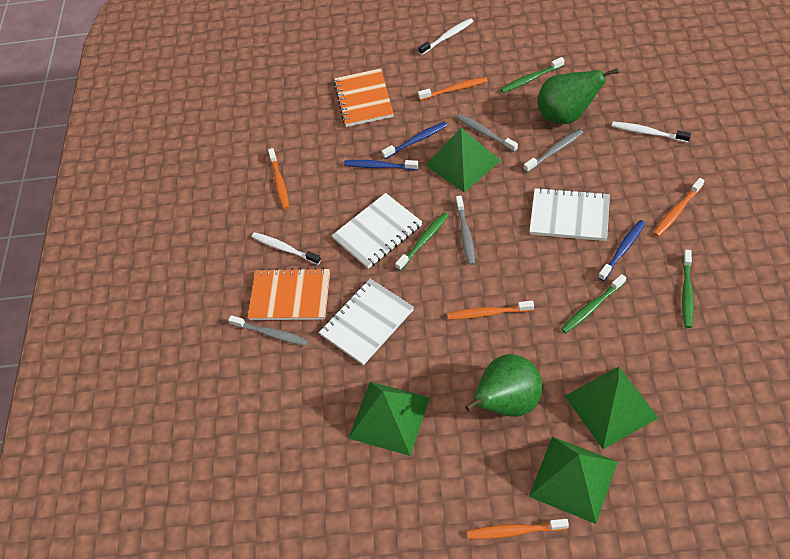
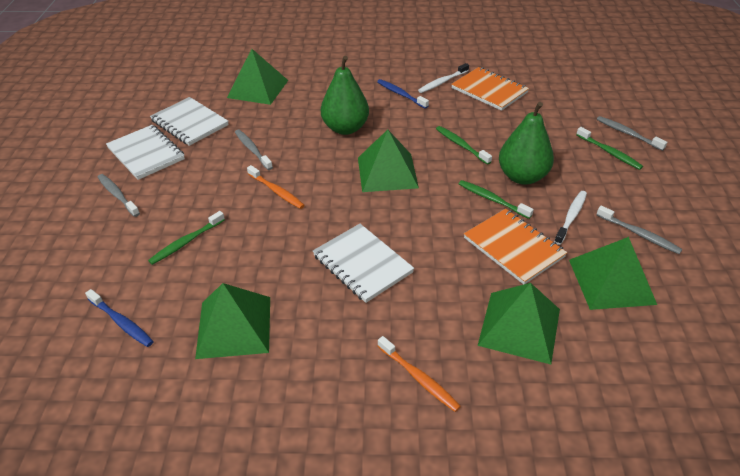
blue toothbrush: 3 -> 2
green pyramid: 4 -> 5
orange toothbrush: 5 -> 2
white toothbrush: 3 -> 2

